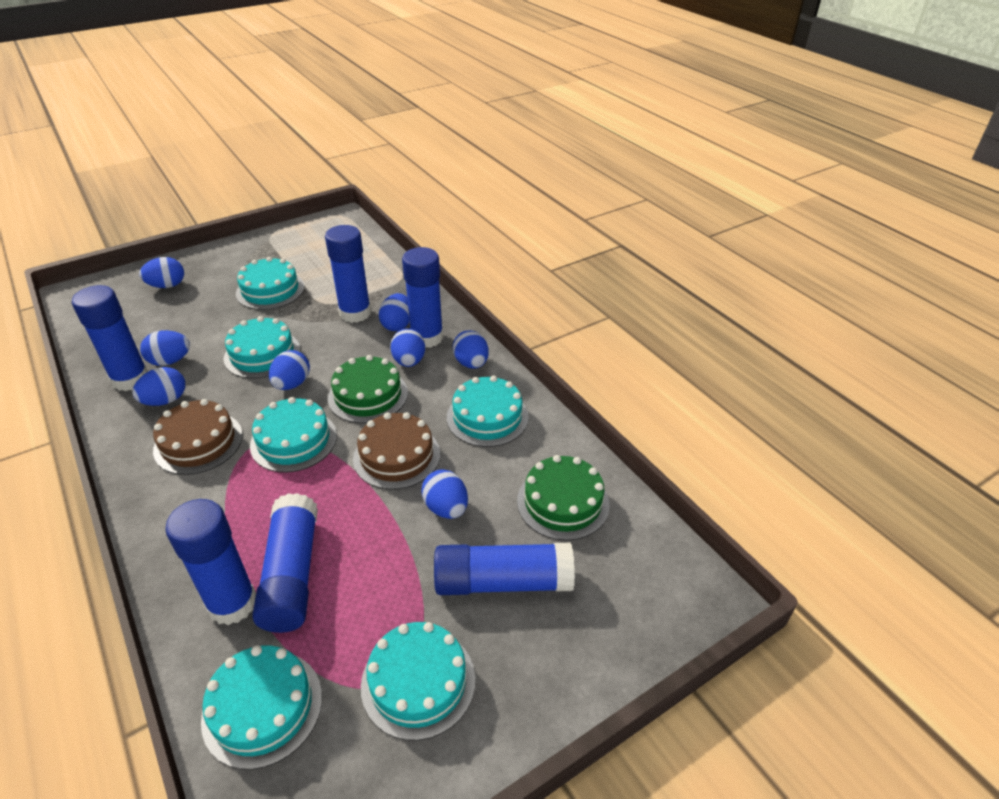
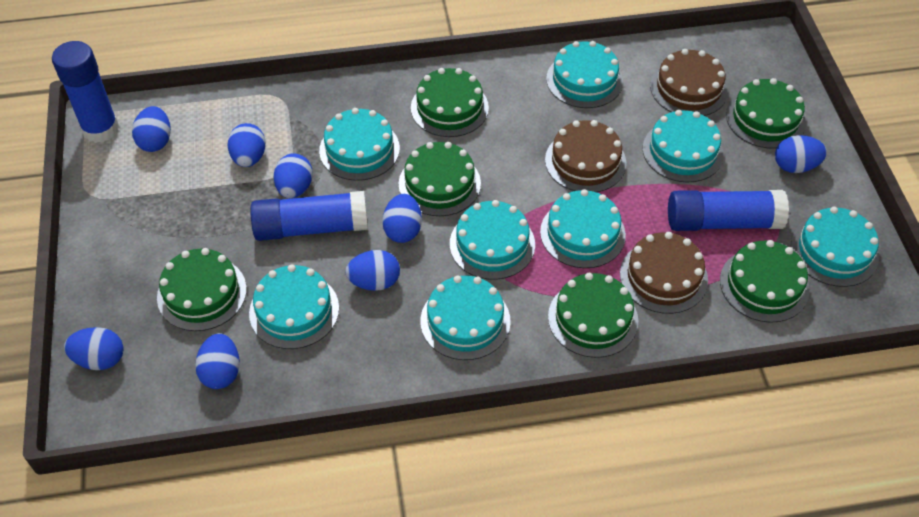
blue glue stick: 6 -> 3
brown cake: 2 -> 3
green cake: 2 -> 6
turquoise cake: 6 -> 8

